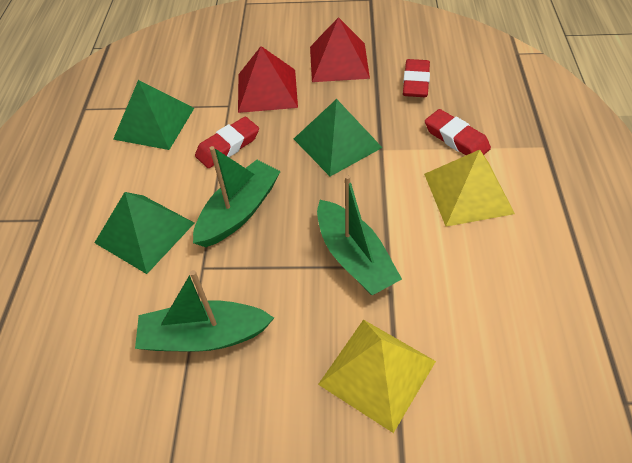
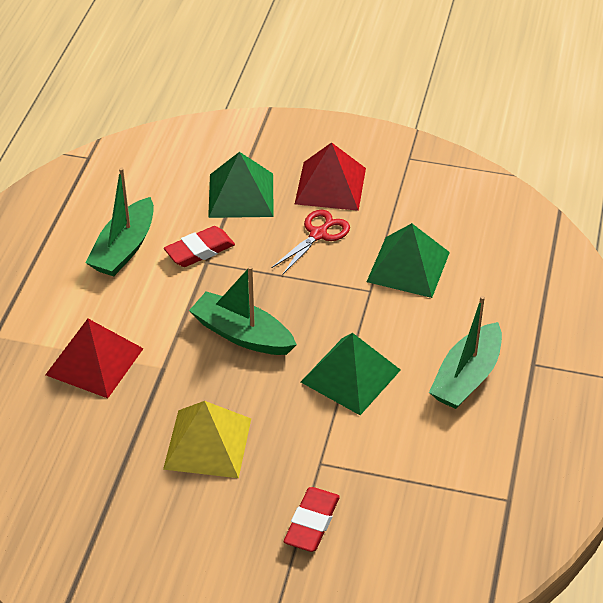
red eraser: 3 -> 2
red scissors: 0 -> 1
yellow pyramid: 2 -> 1

